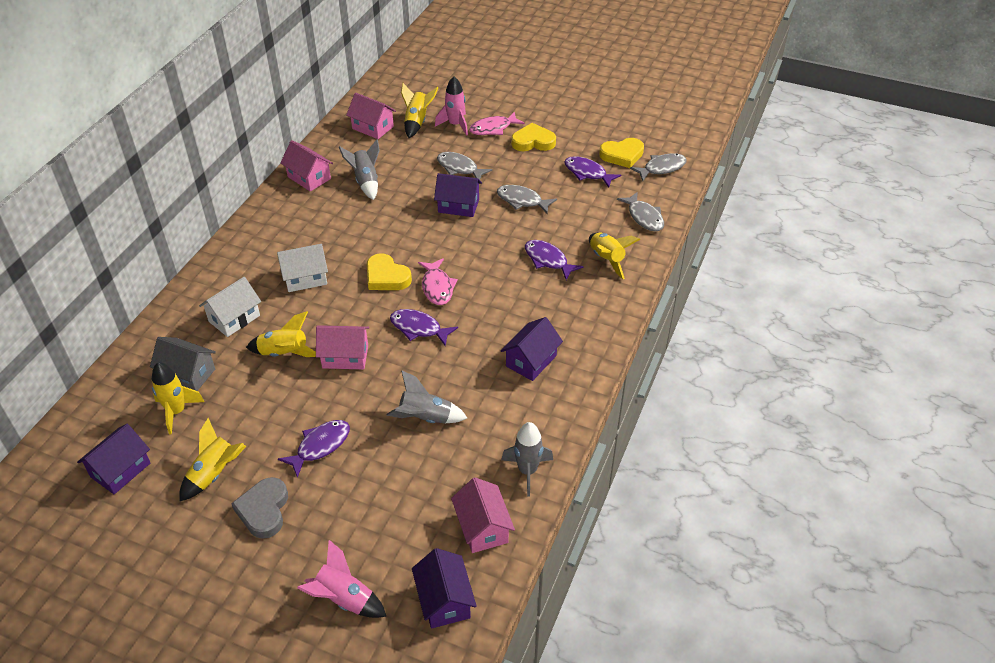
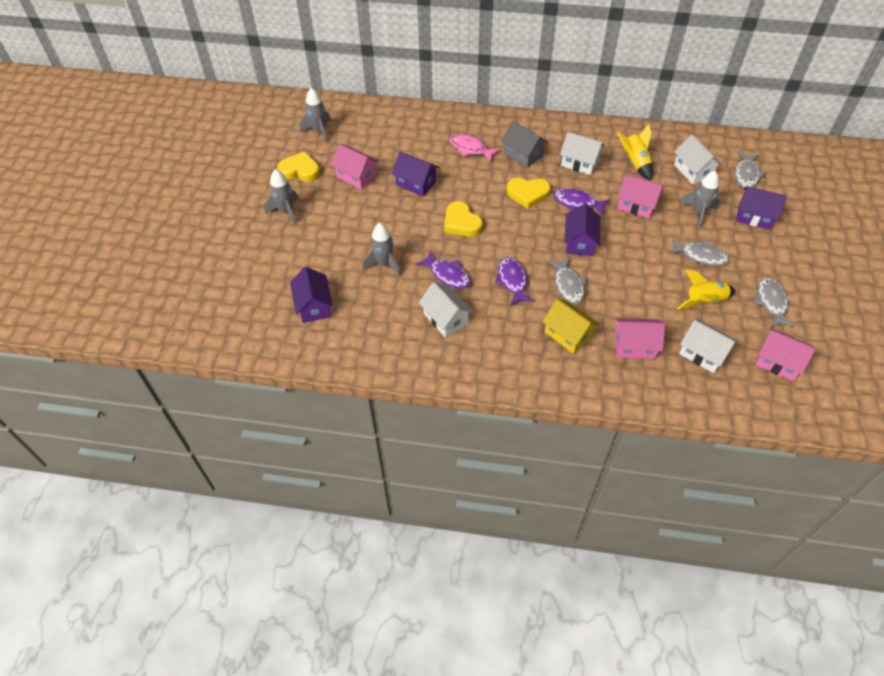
grey heart: 1 -> 0
grey rocket: 3 -> 4
pink fish: 2 -> 1
pink rocket: 2 -> 0
purple fish: 4 -> 3
white house: 2 -> 4
yellow house: 0 -> 1
yellow rocket: 5 -> 2

